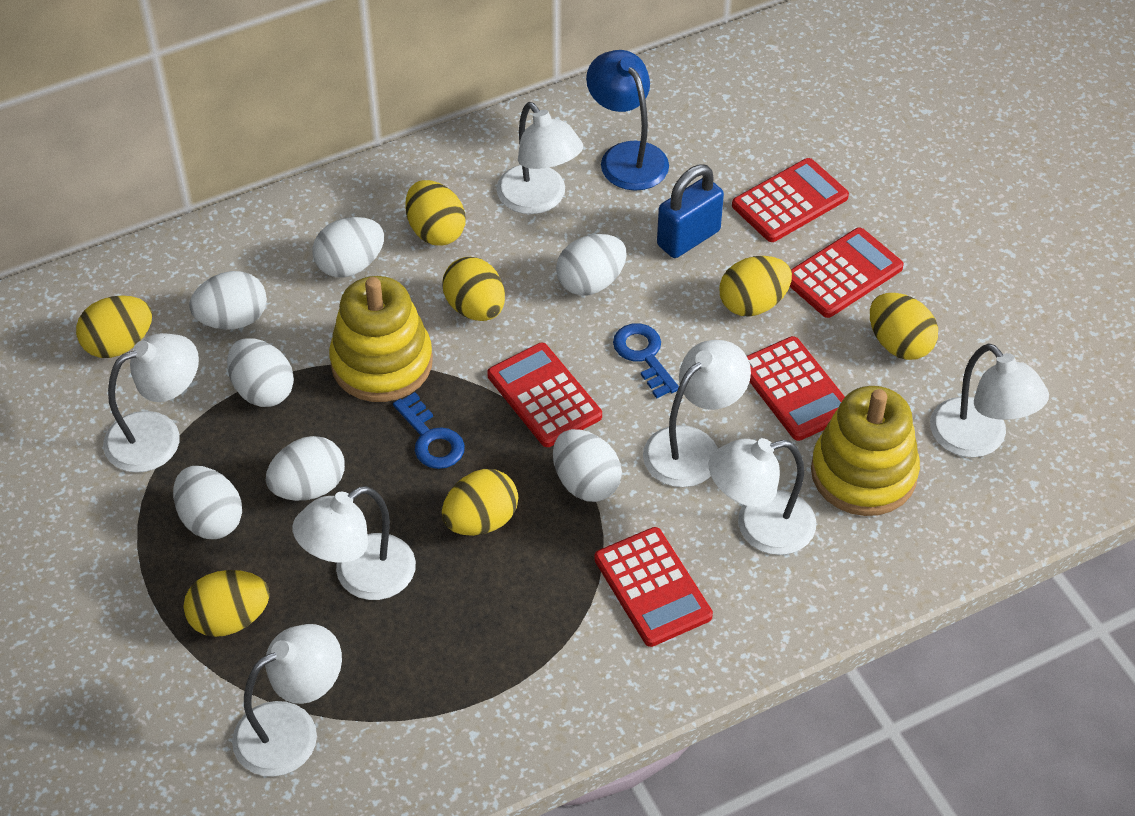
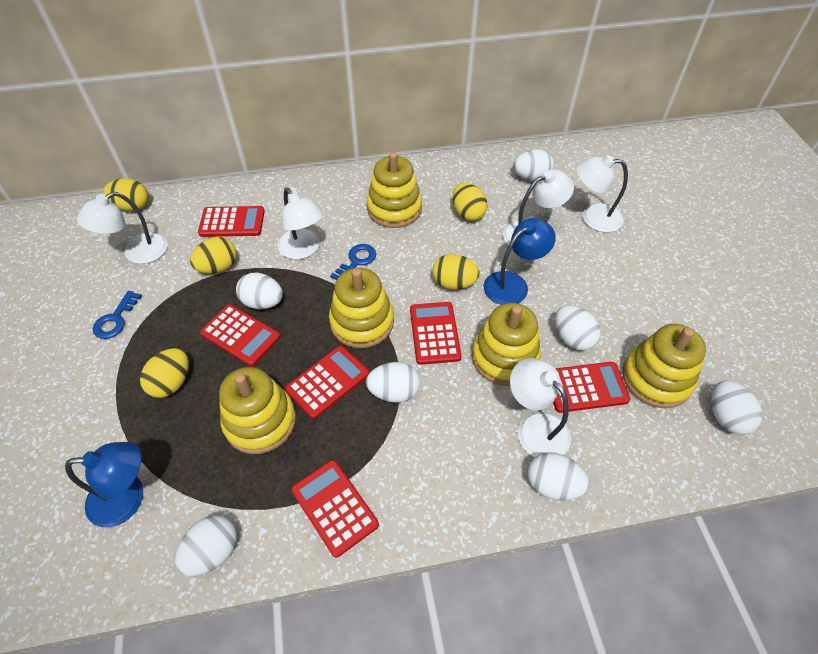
blue lamp: 1 -> 2
blue padlock: 1 -> 0
red calculator: 5 -> 6
white lamp: 7 -> 5
yellow egg: 7 -> 5
yellow stacking toy: 2 -> 5

